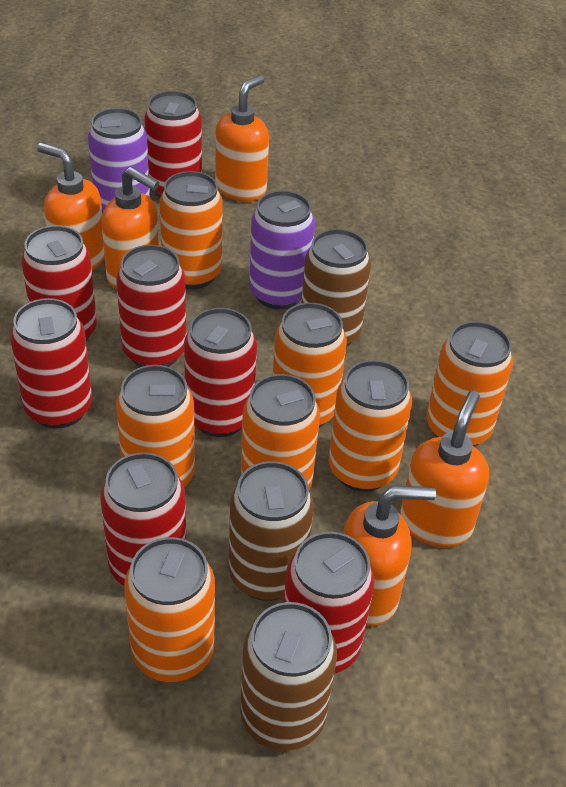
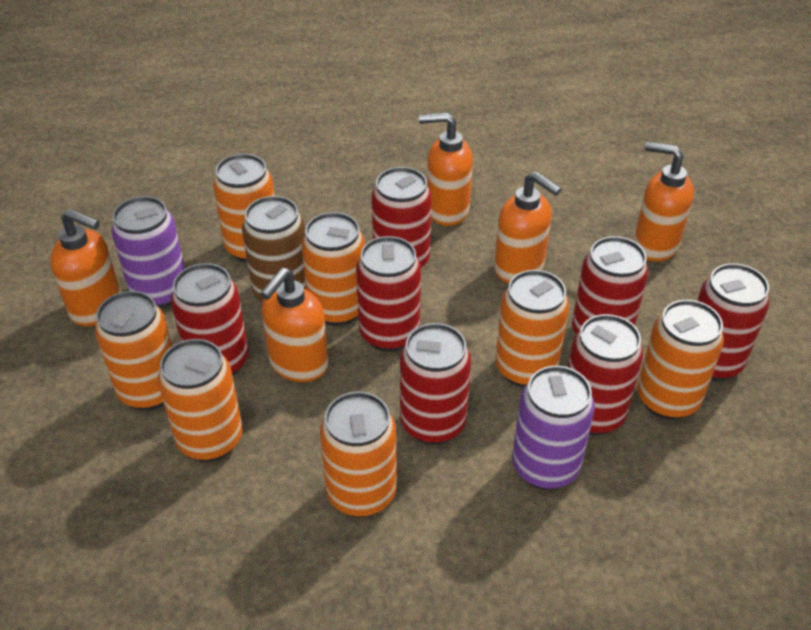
brown can: 3 -> 1

